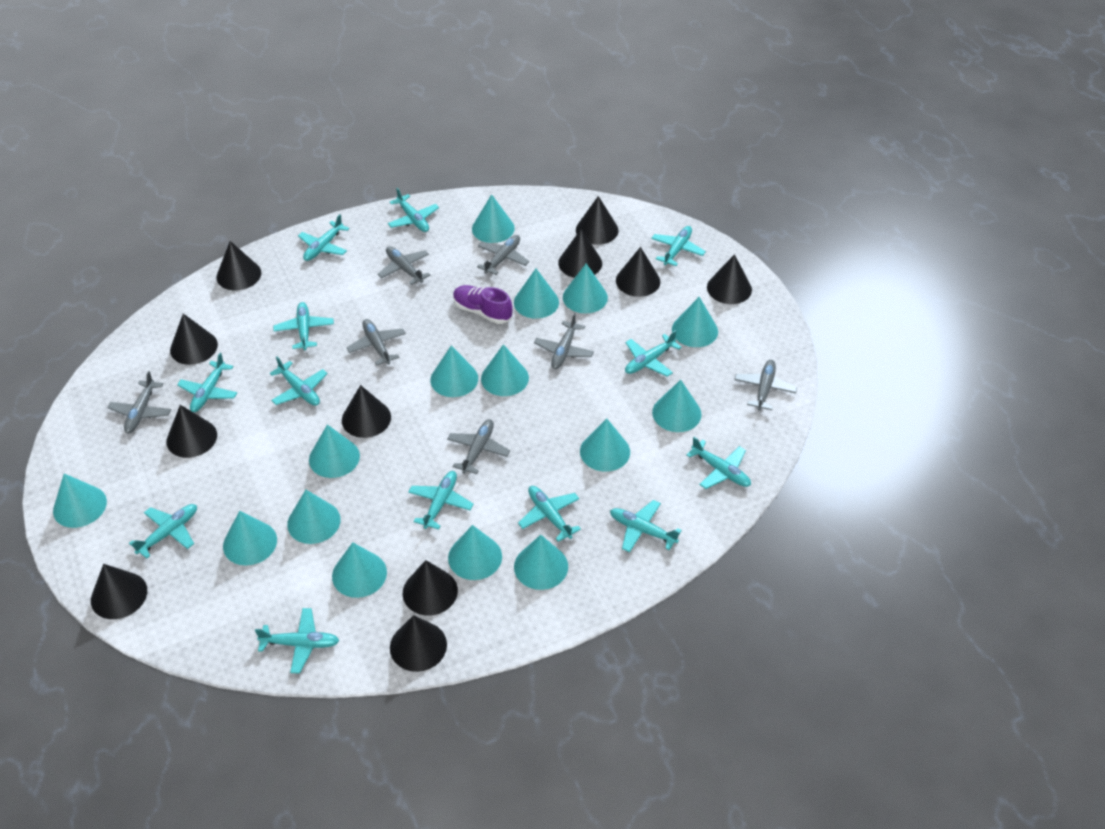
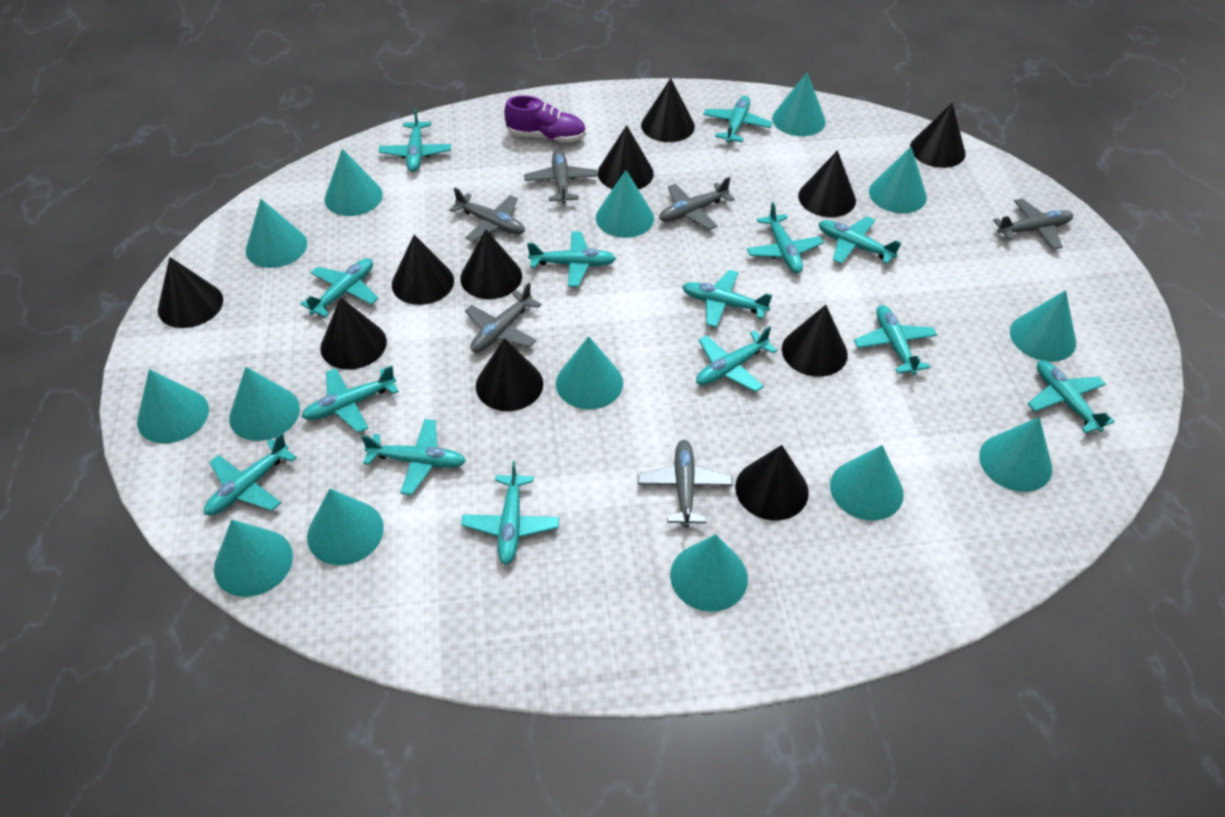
grey plane: 7 -> 6
turquoise cone: 15 -> 14
turquoise plane: 13 -> 14

